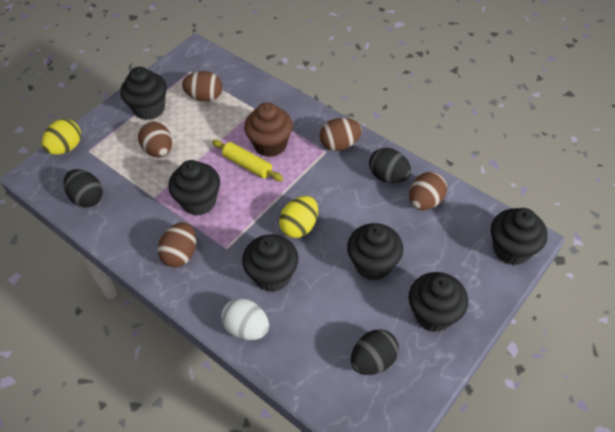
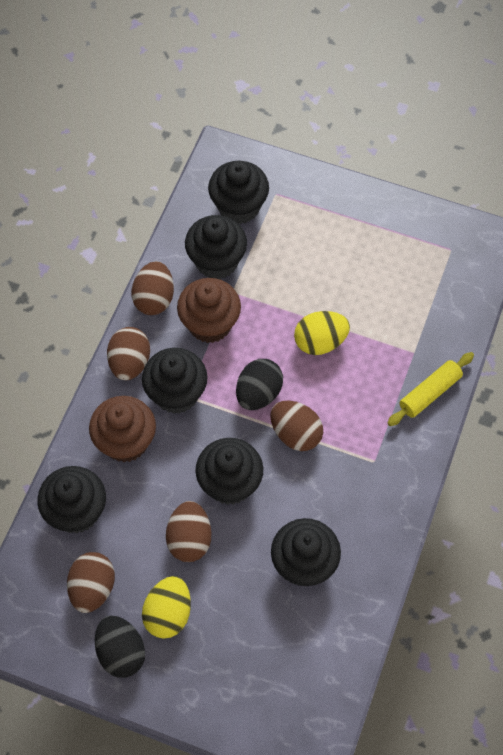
black egg: 3 -> 2
brown cupcake: 1 -> 2
white egg: 1 -> 0

